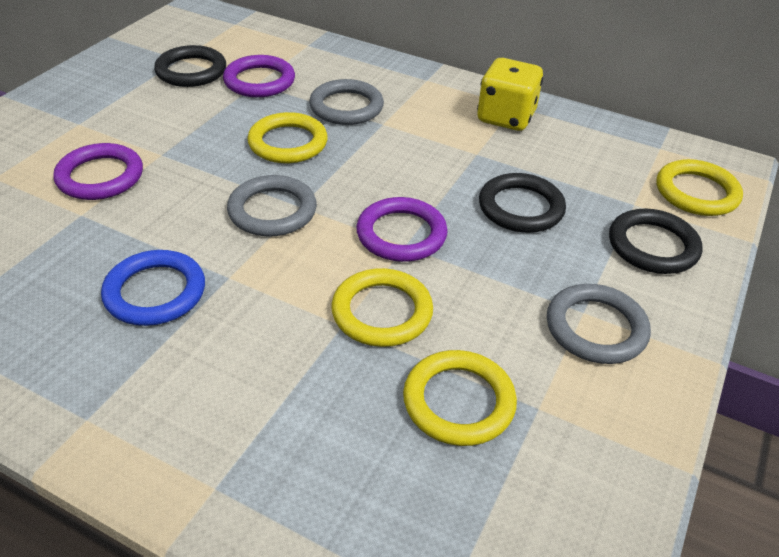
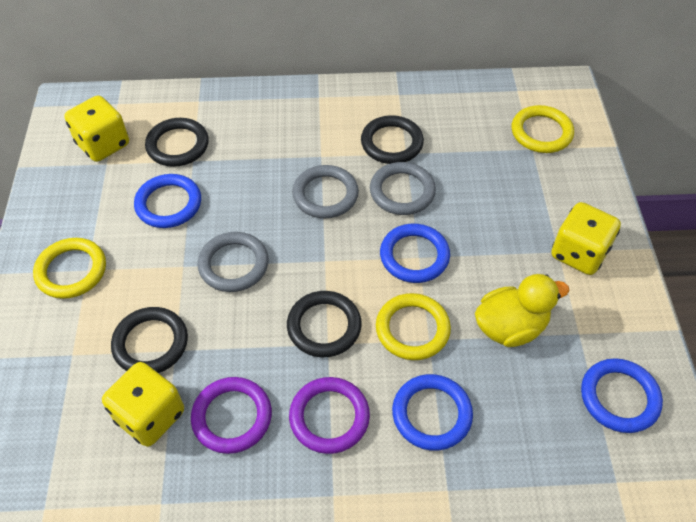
black ring: 3 -> 4
blue ring: 1 -> 4
purple ring: 3 -> 2
yellow dice: 1 -> 3
yellow duck: 0 -> 1
yellow ring: 4 -> 3

